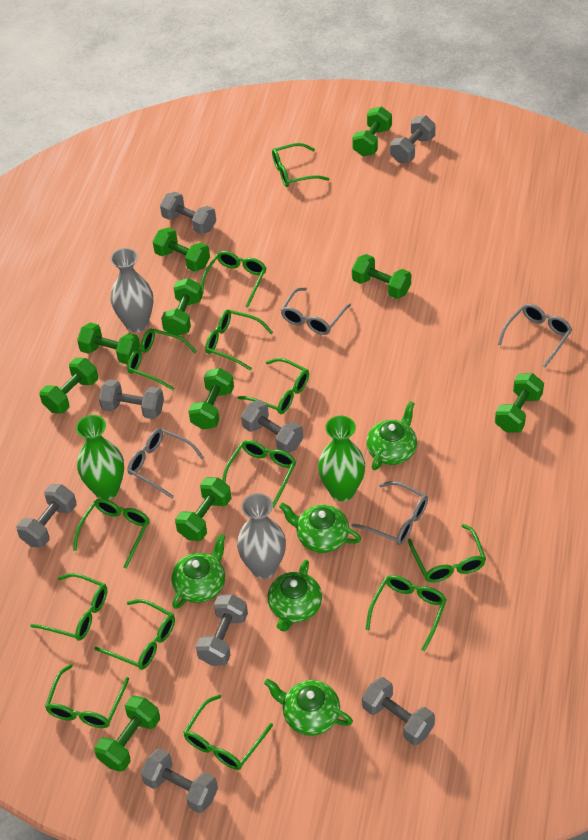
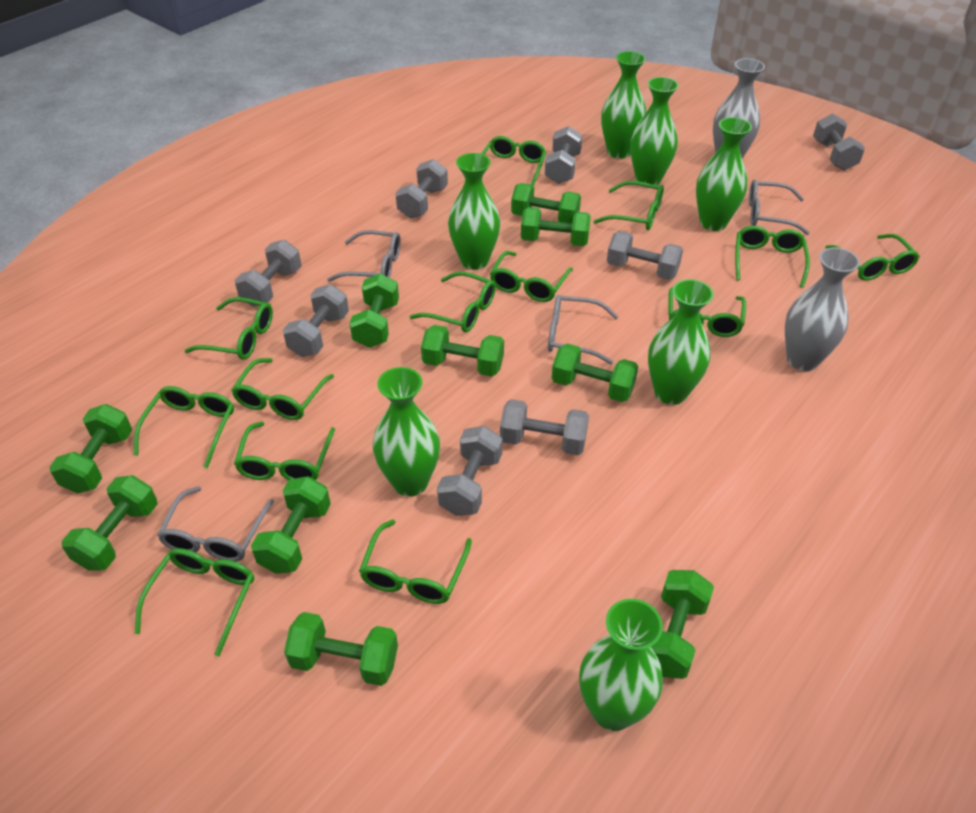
green teapot: 5 -> 0
green vase: 2 -> 7

